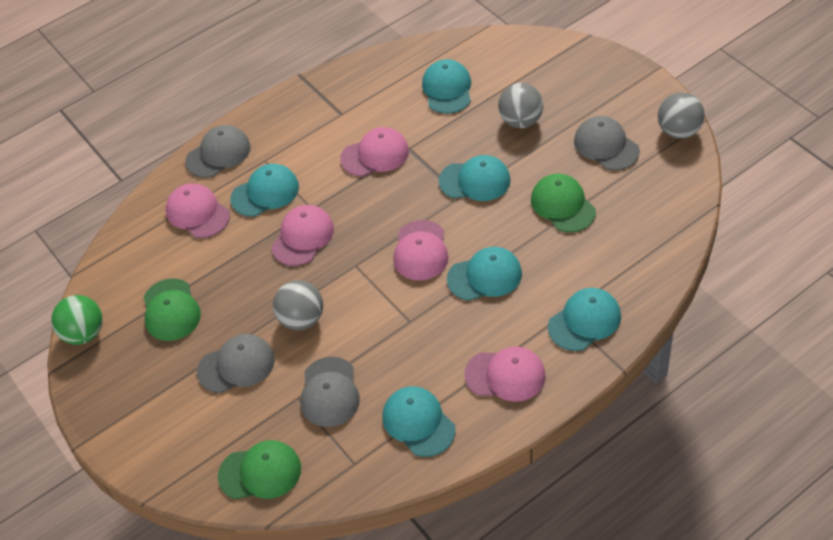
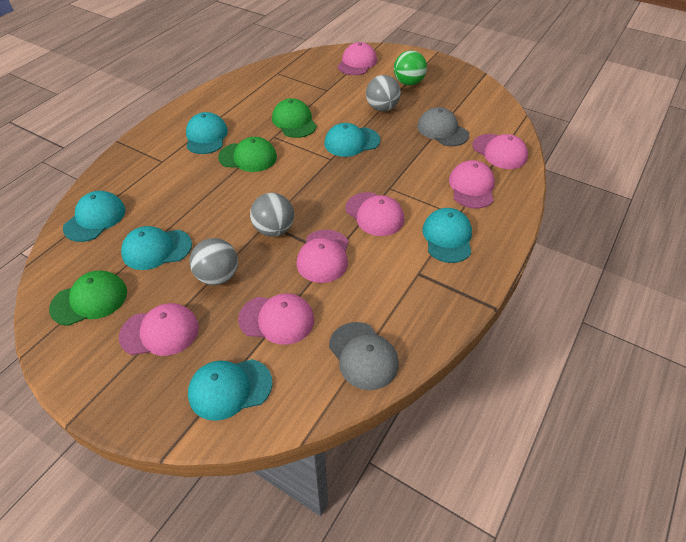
grey cap: 4 -> 2
pink cap: 5 -> 7

